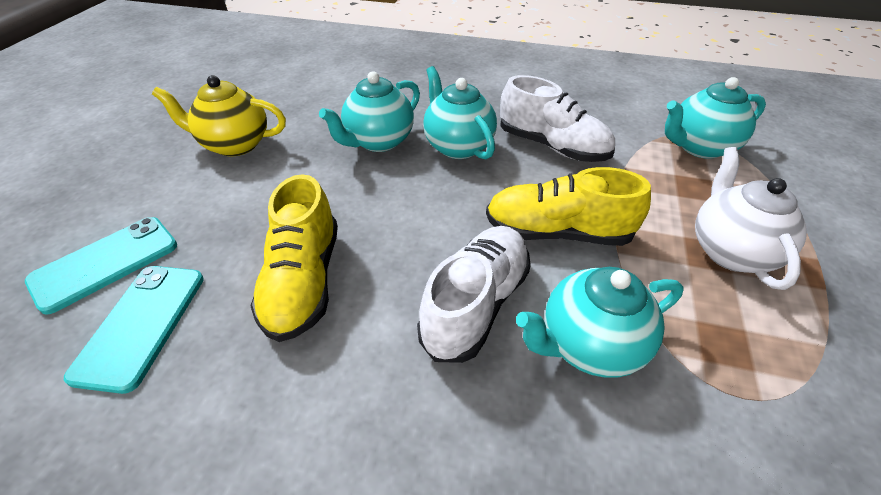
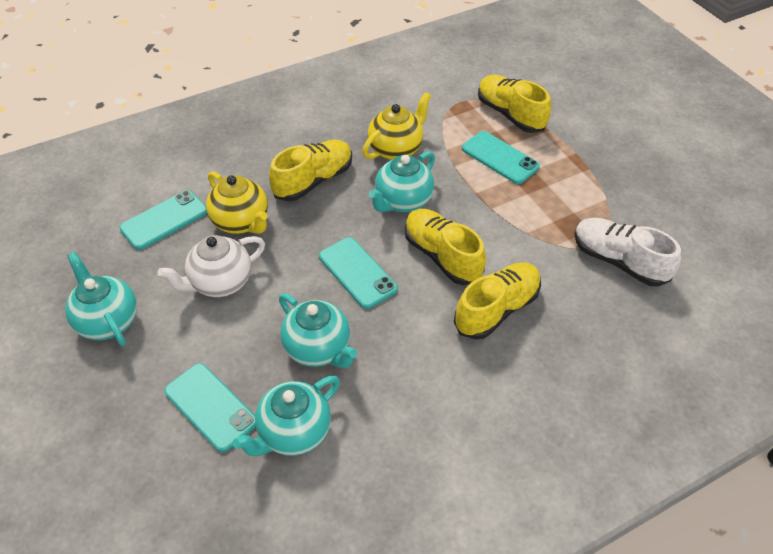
turquoise phone: 2 -> 4
white shoe: 2 -> 1
yellow shoe: 2 -> 4
yellow teapot: 1 -> 2

